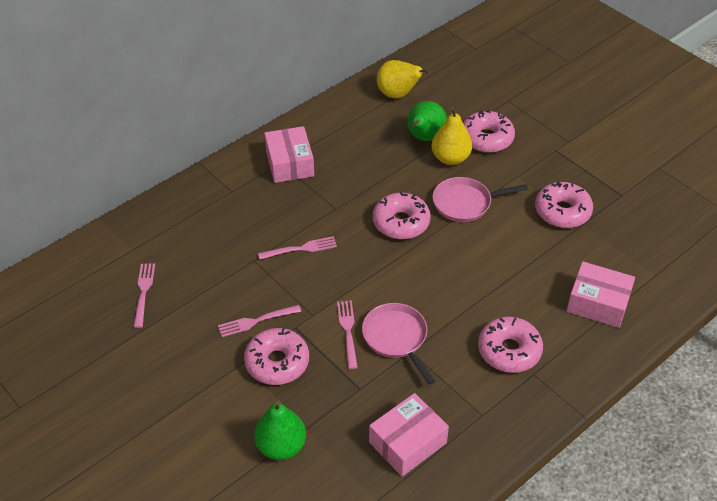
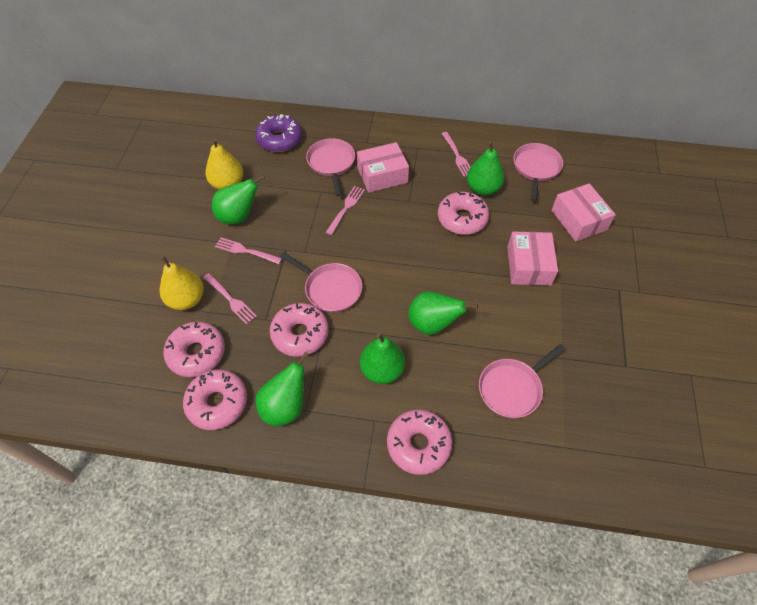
green pear: 2 -> 5
pink pan: 2 -> 4
purple donut: 0 -> 1

